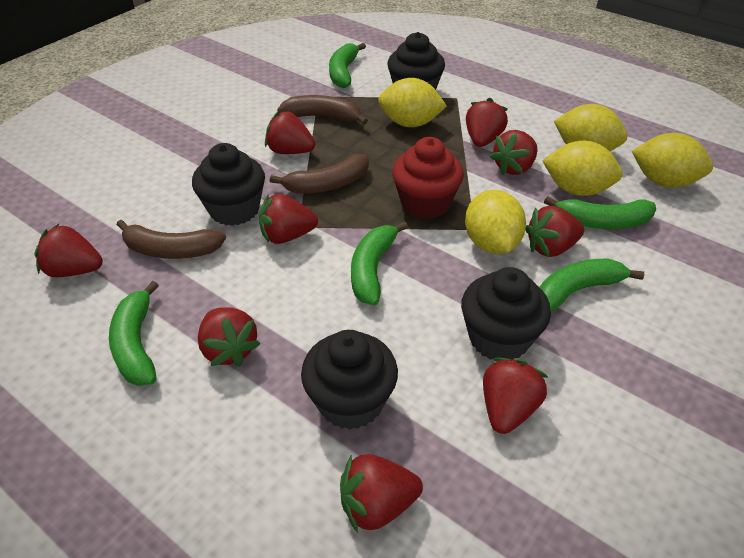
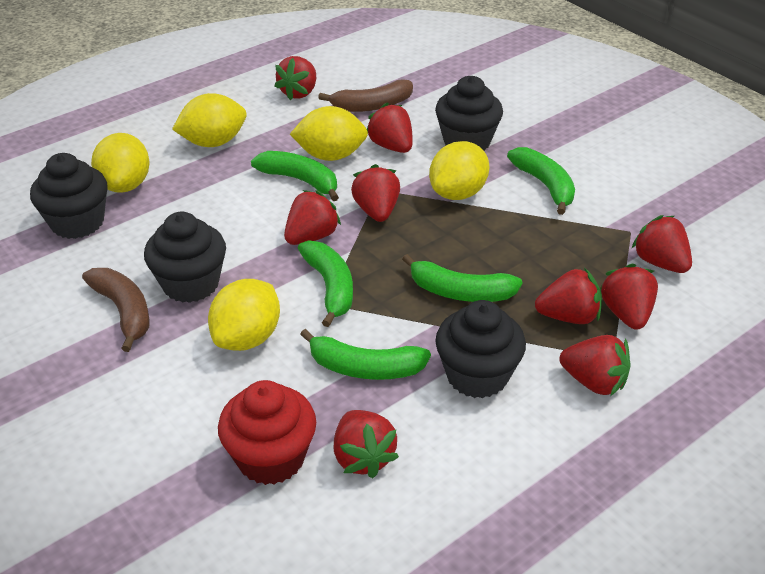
brown banana: 3 -> 2

